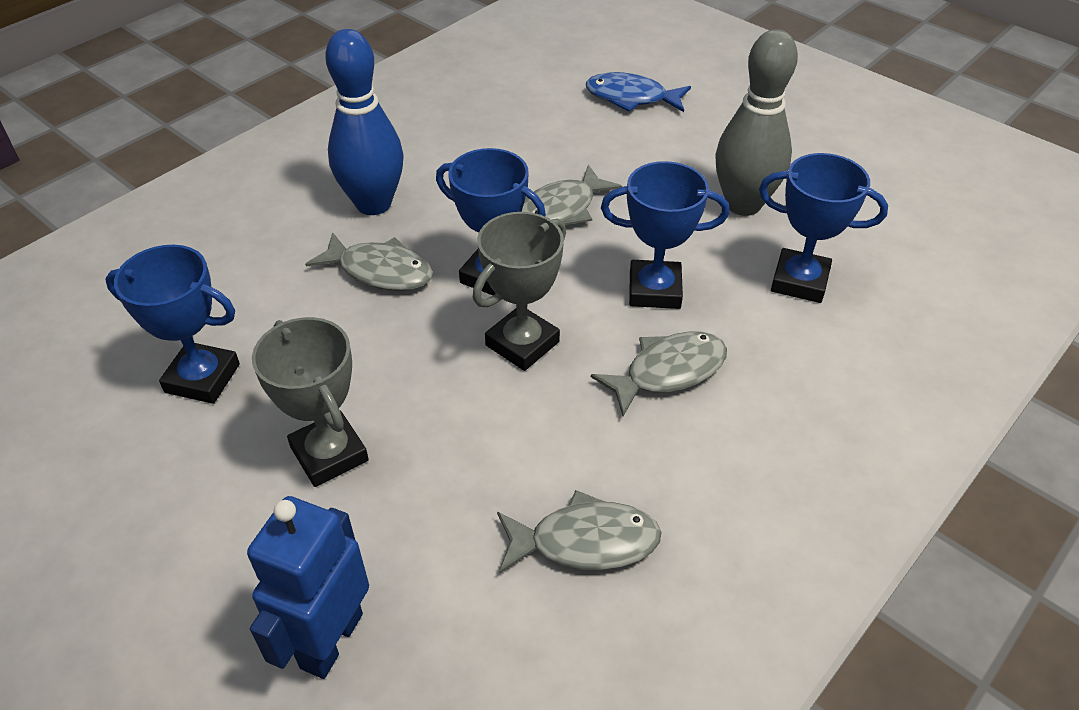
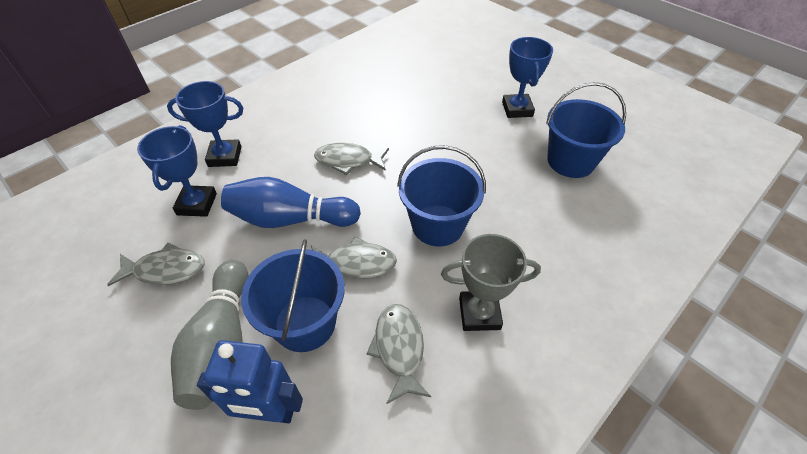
blue bucket: 0 -> 3
blue fish: 1 -> 0
blue trophy: 4 -> 3
grey trophy: 2 -> 1

